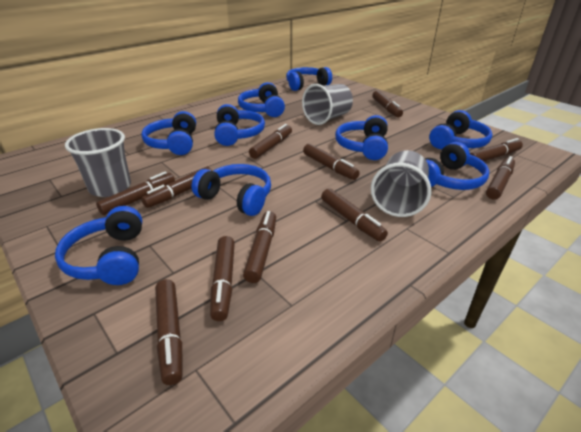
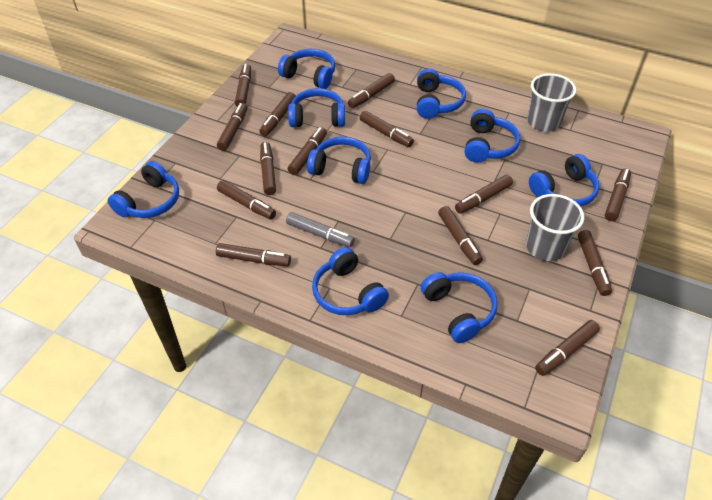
brown marker: 11 -> 14
grey cup: 3 -> 2
grey marker: 0 -> 1

